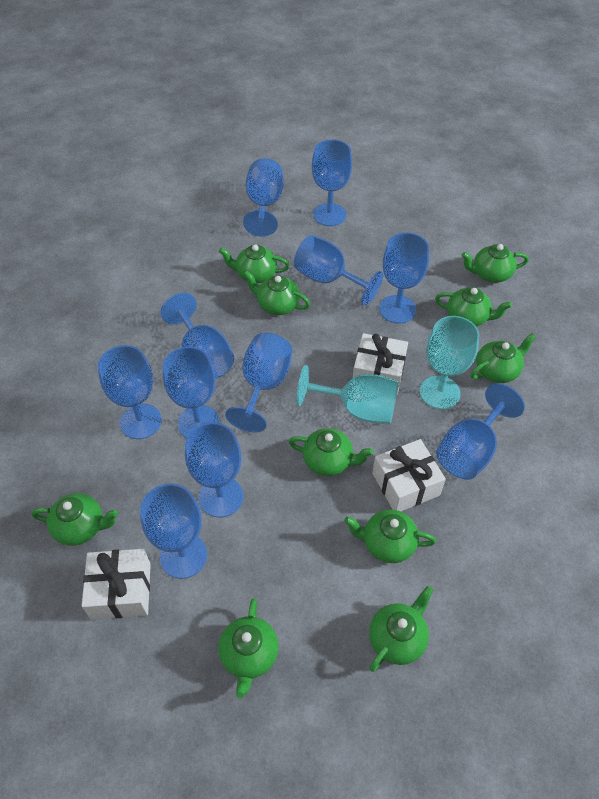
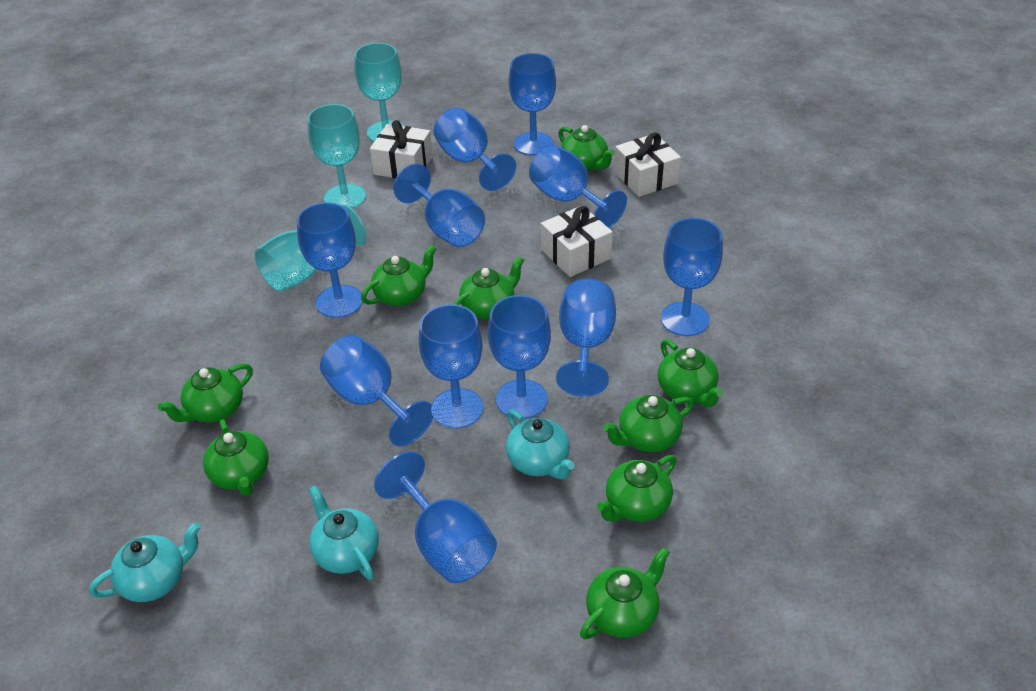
green teapot: 10 -> 9
turquoise goblet: 2 -> 3
turquoise teapot: 0 -> 3

